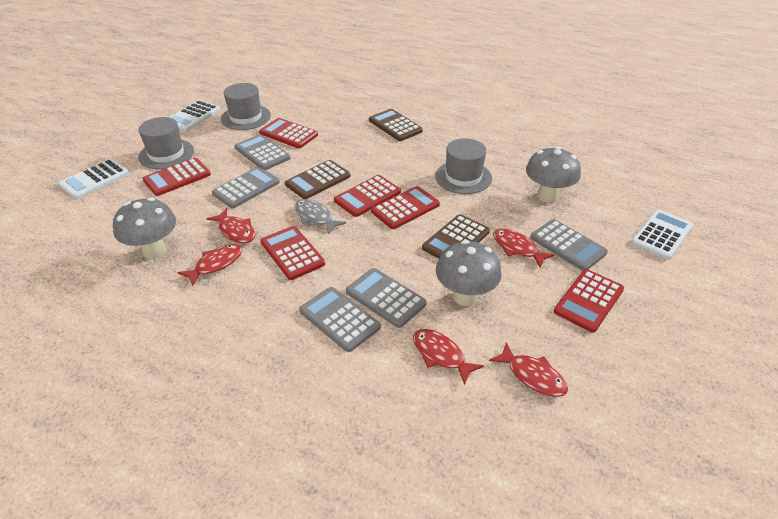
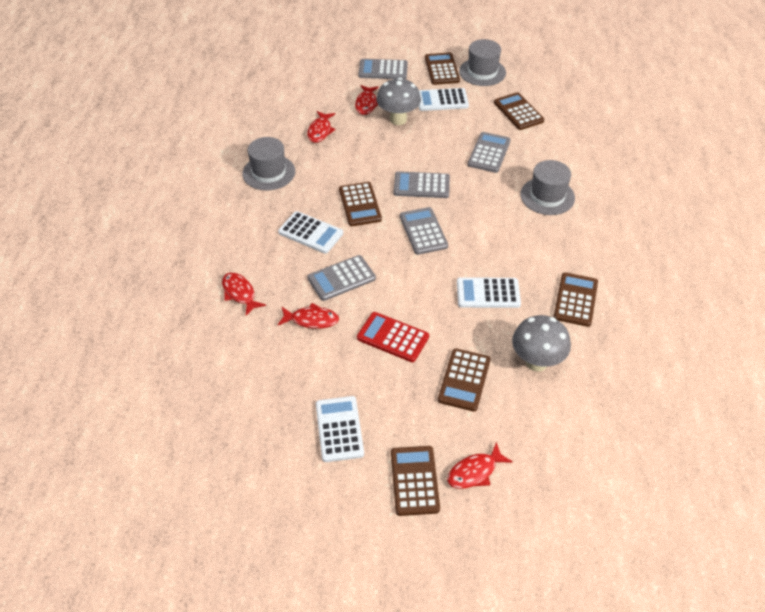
brown calculator: 3 -> 6
grey fish: 1 -> 0
grey mushroom: 3 -> 2
red calculator: 6 -> 1
white calculator: 3 -> 4

